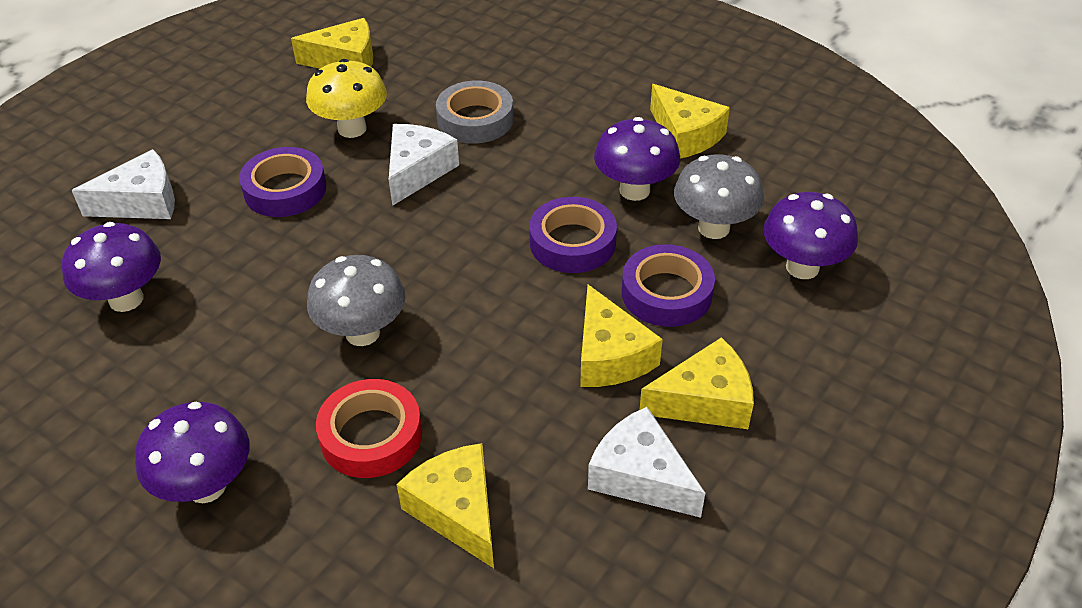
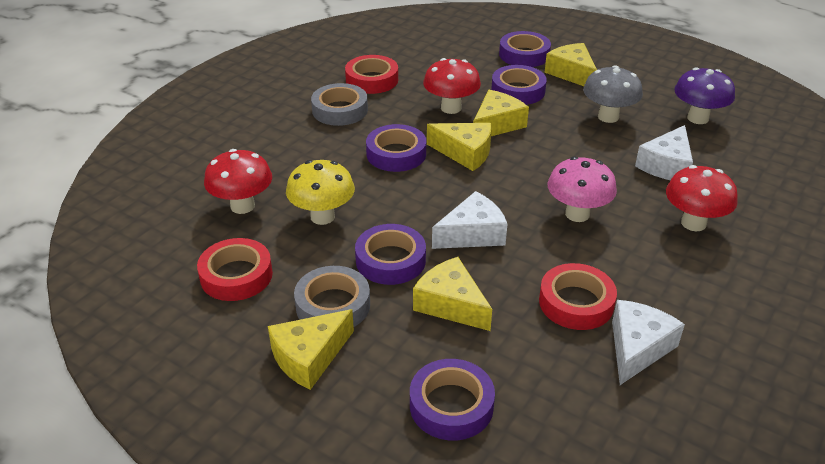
grey mushroom: 2 -> 1
grey tape: 1 -> 2
pink mushroom: 0 -> 1
purple mushroom: 4 -> 1
purple tape: 3 -> 5
red mushroom: 0 -> 3
red tape: 1 -> 3

